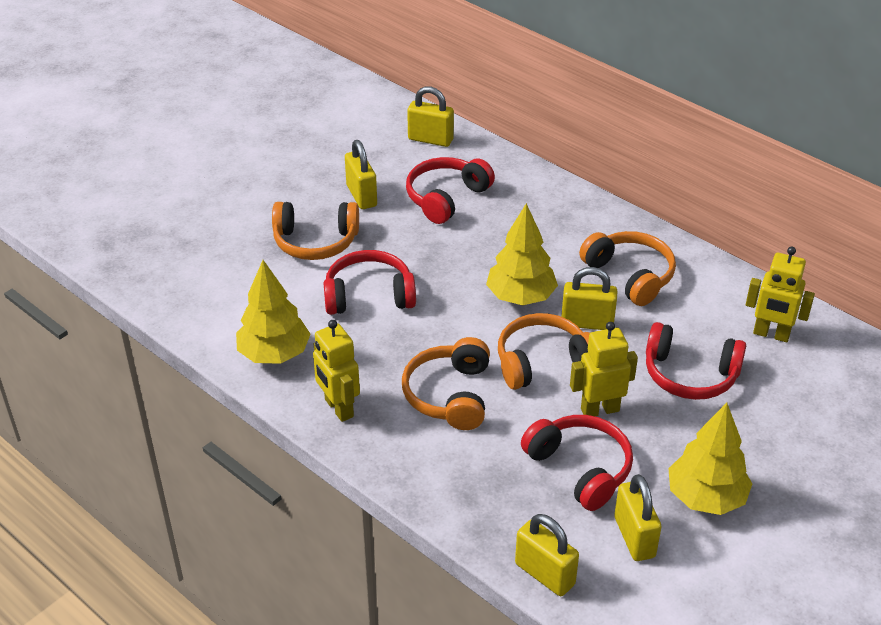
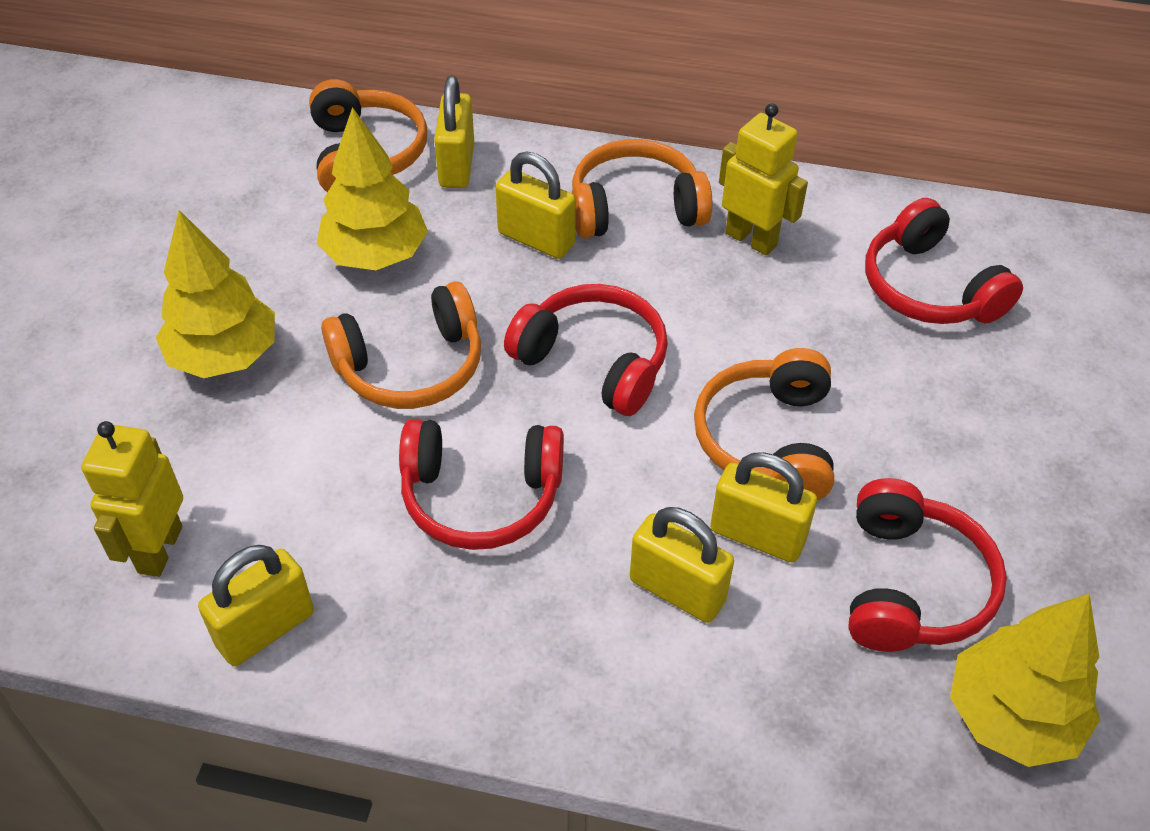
yellow robot: 3 -> 2

